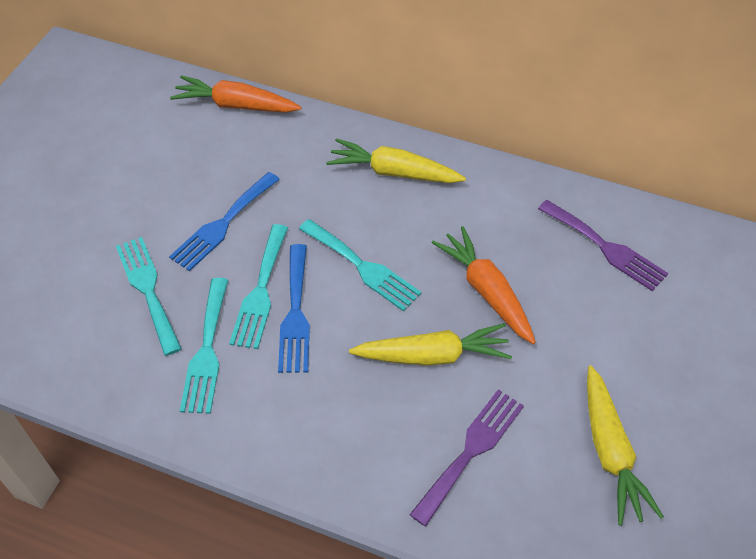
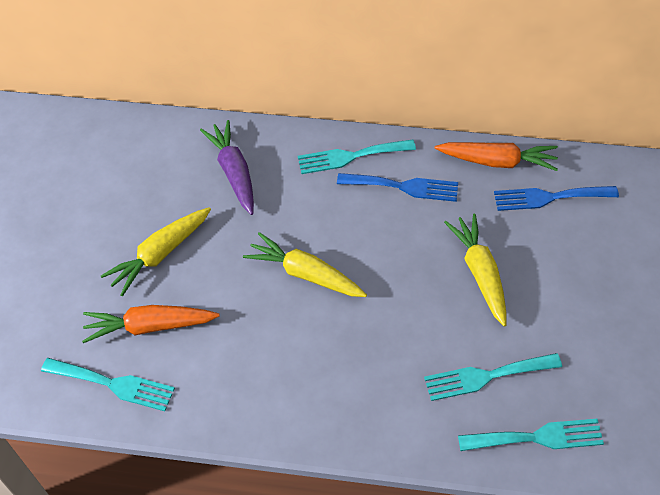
purple carrot: 0 -> 1
purple fork: 2 -> 0

